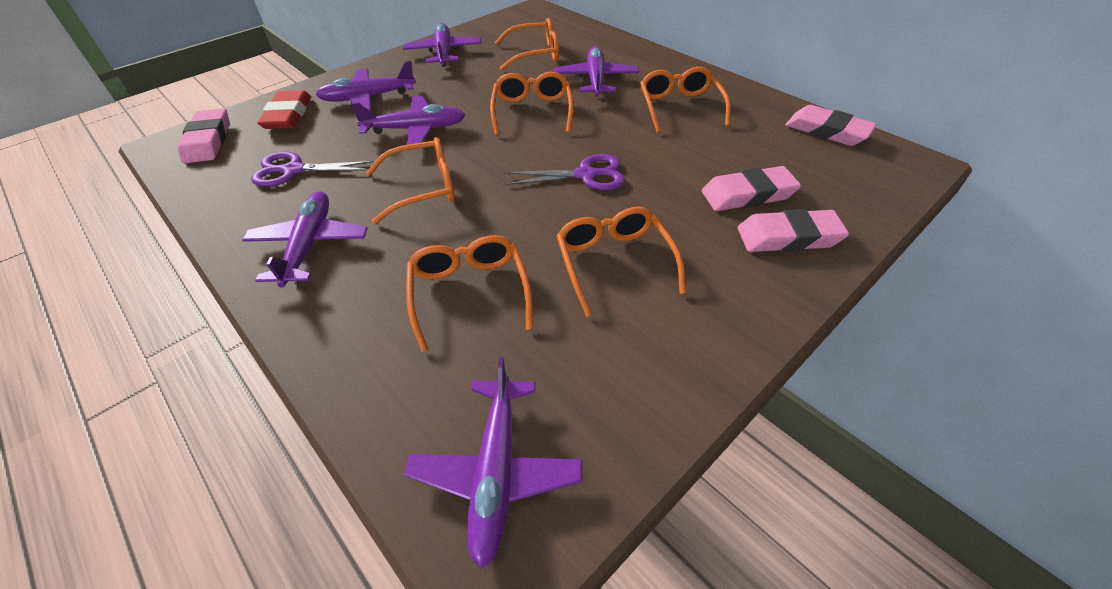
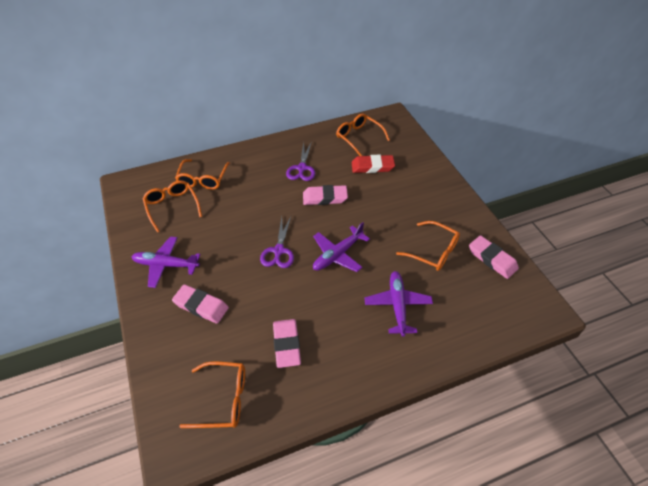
orange glasses: 6 -> 5
purple plane: 6 -> 3

